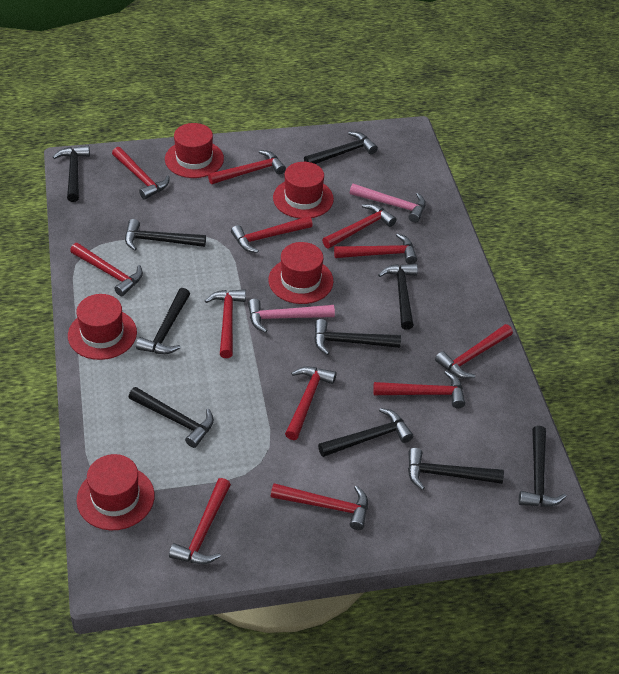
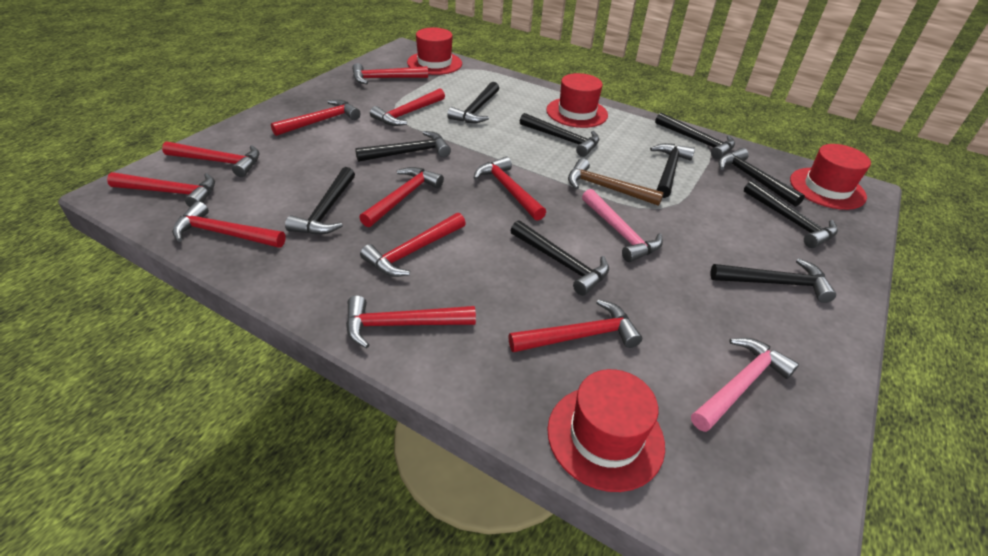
brown hammer: 0 -> 1
red hammer: 12 -> 11
red hat: 5 -> 4

